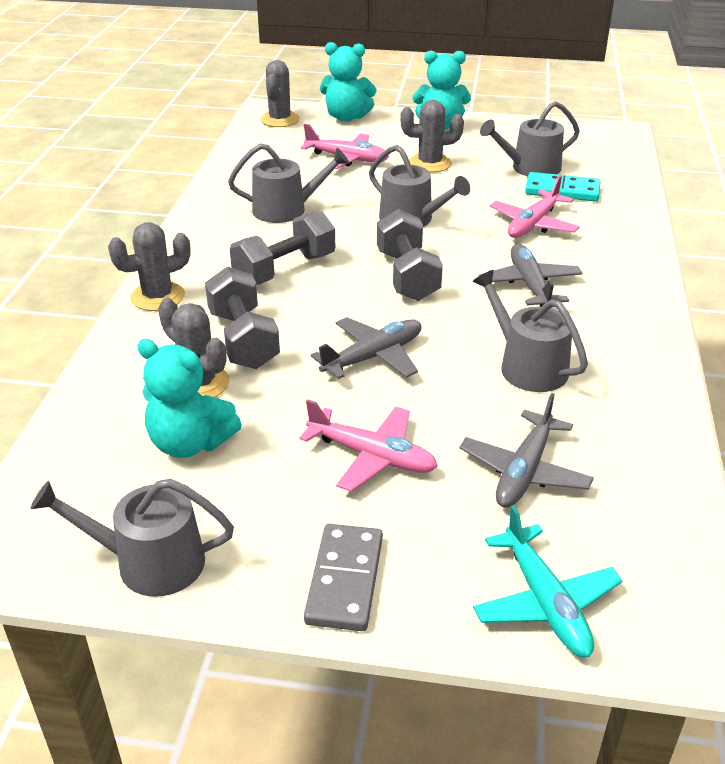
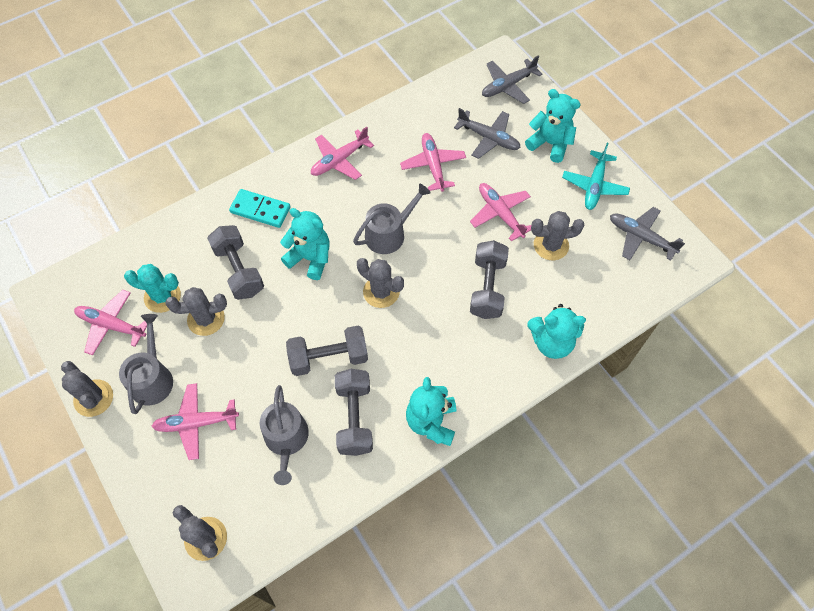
grey cactus: 4 -> 5
grey domino: 1 -> 0
grey dumbbell: 3 -> 4
grey watering can: 5 -> 3
pink plane: 3 -> 5
turquoise cactus: 0 -> 1
turquoise teddy bear: 3 -> 4

